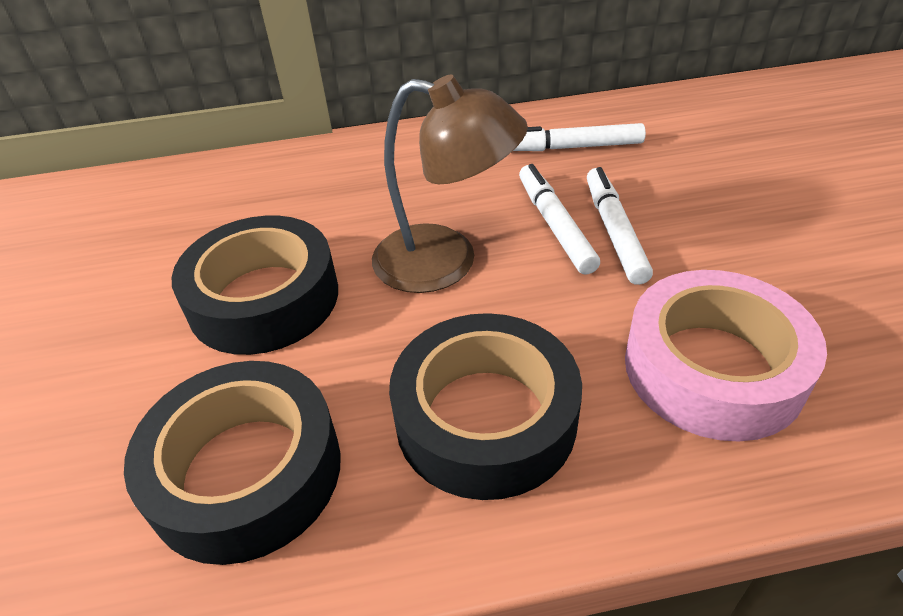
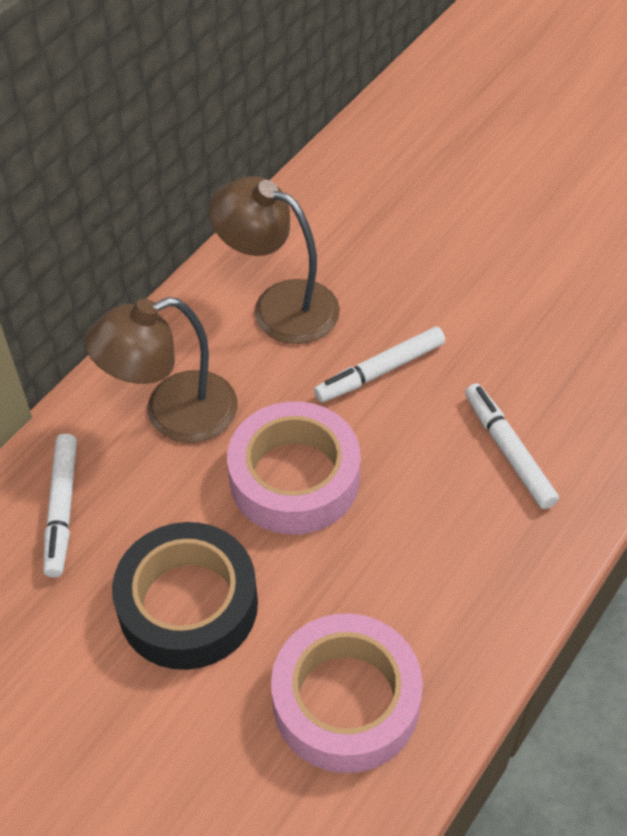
black tape: 3 -> 1
brown lamp: 1 -> 2
pink tape: 1 -> 2

